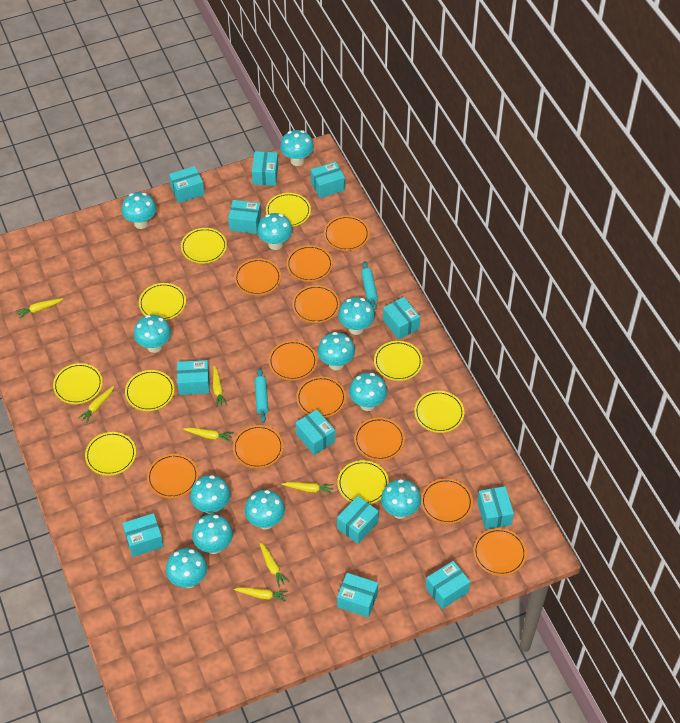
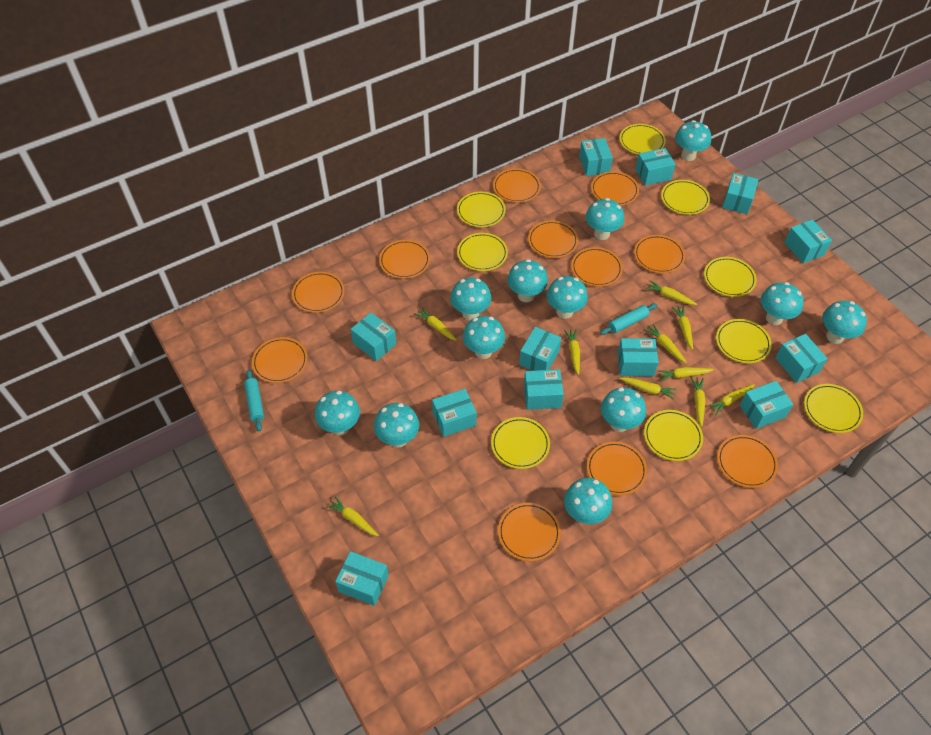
yellow carrot: 7 -> 10

